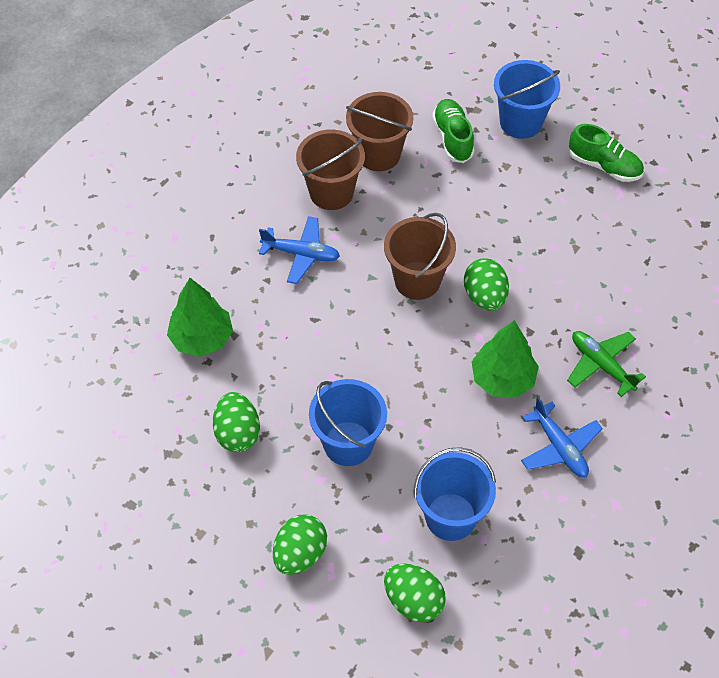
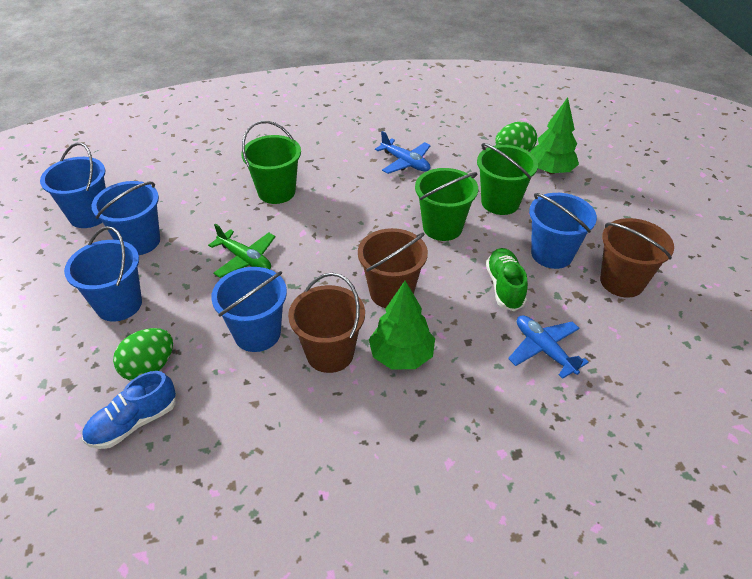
blue bucket: 3 -> 5
blue shoe: 0 -> 1
green bucket: 0 -> 3
green egg: 4 -> 2
green shoe: 2 -> 1

